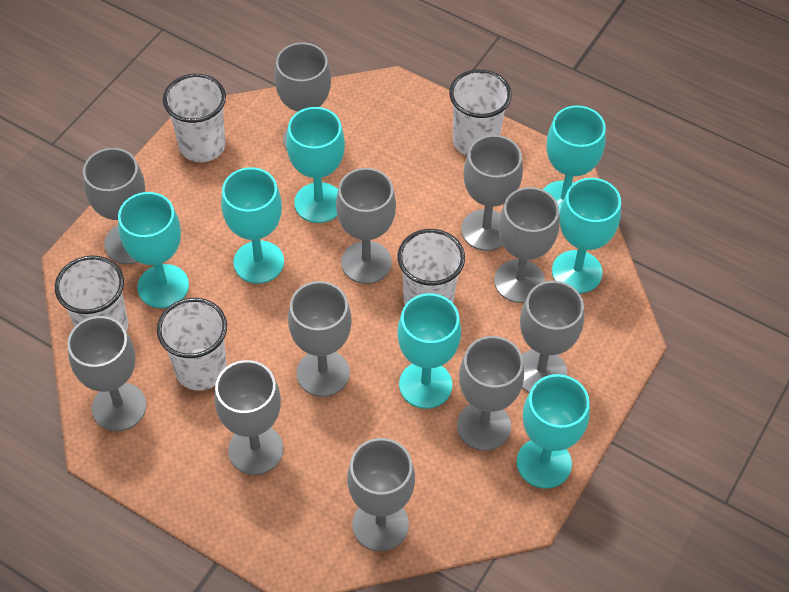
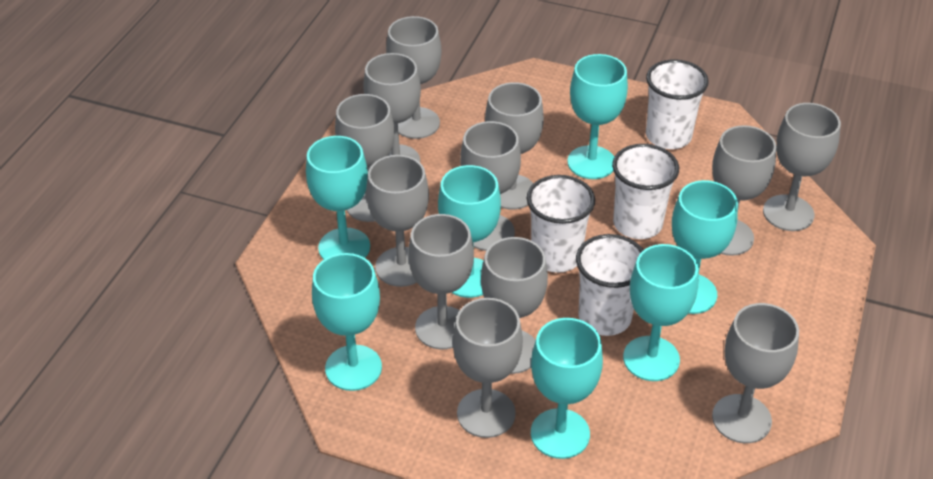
grey goblet: 11 -> 12
white cup: 5 -> 4

